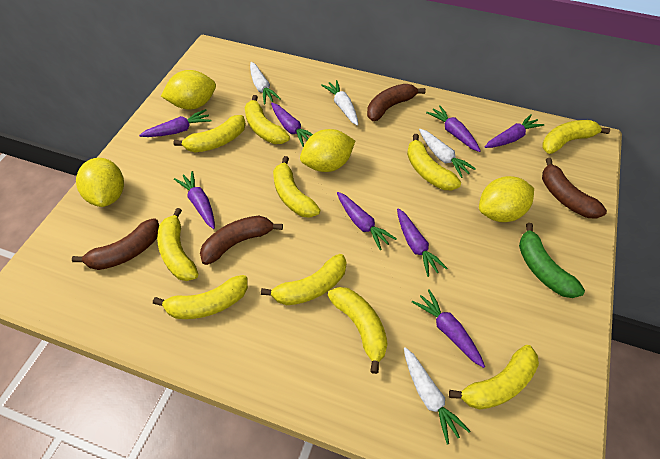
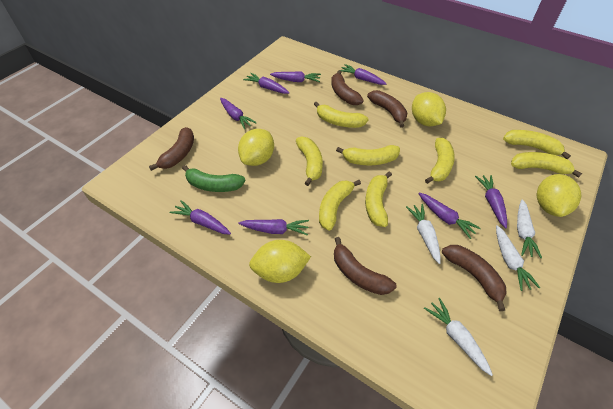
brown banana: 4 -> 5
yellow banana: 10 -> 8

